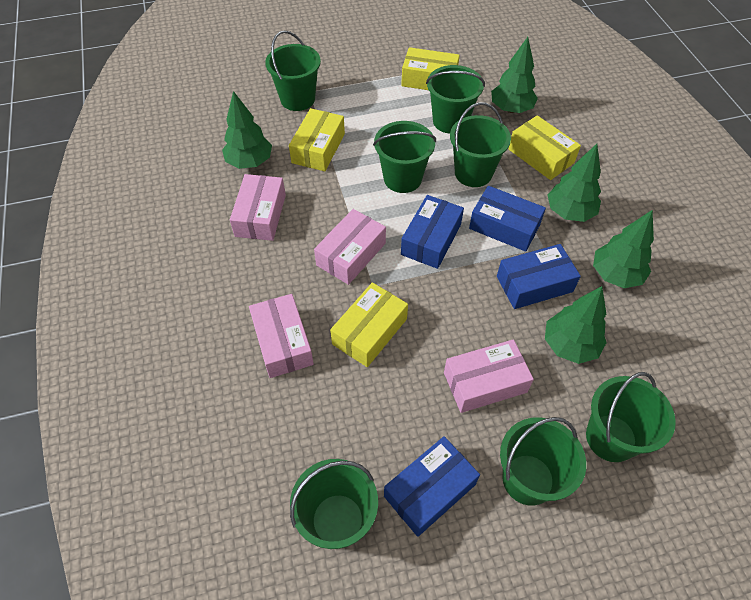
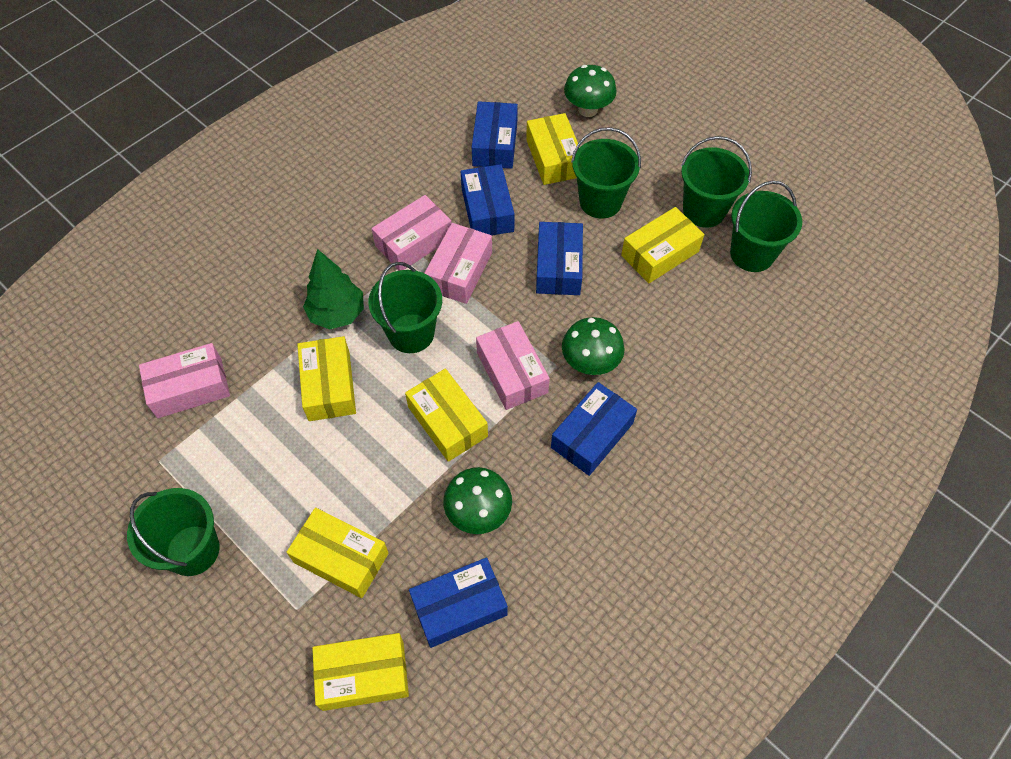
blue box: 4 -> 5
green bucket: 7 -> 5
green mushroom: 0 -> 3
green tree: 5 -> 1
yellow box: 4 -> 6

